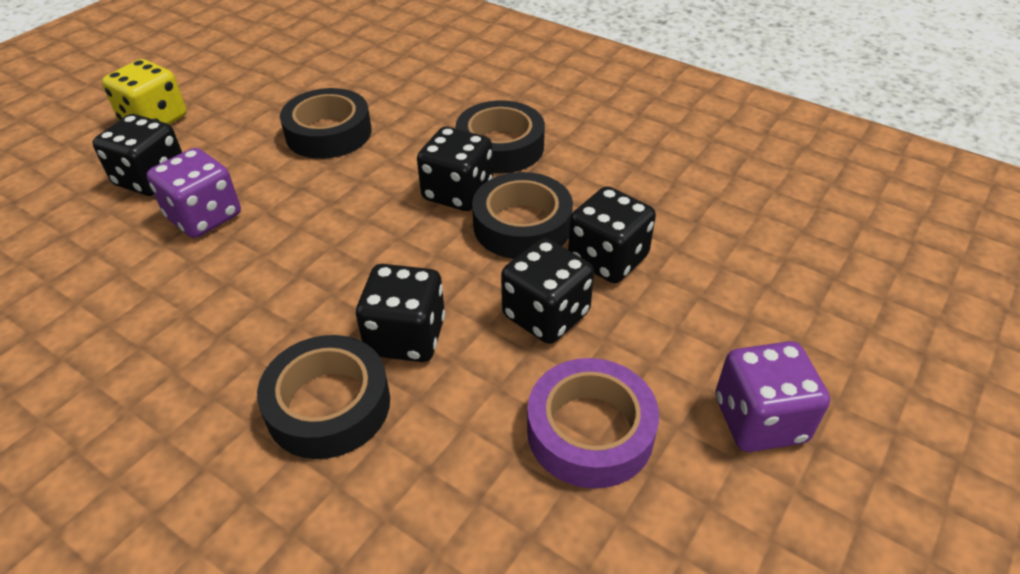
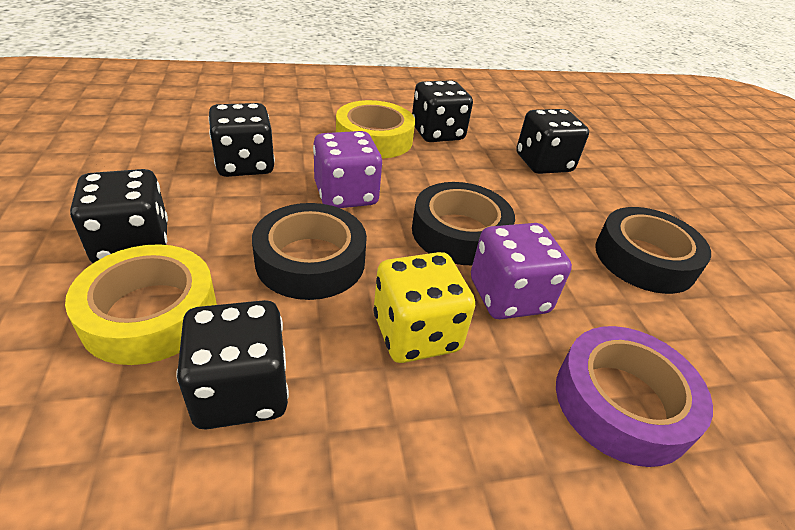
black tape: 4 -> 3
yellow tape: 0 -> 2

